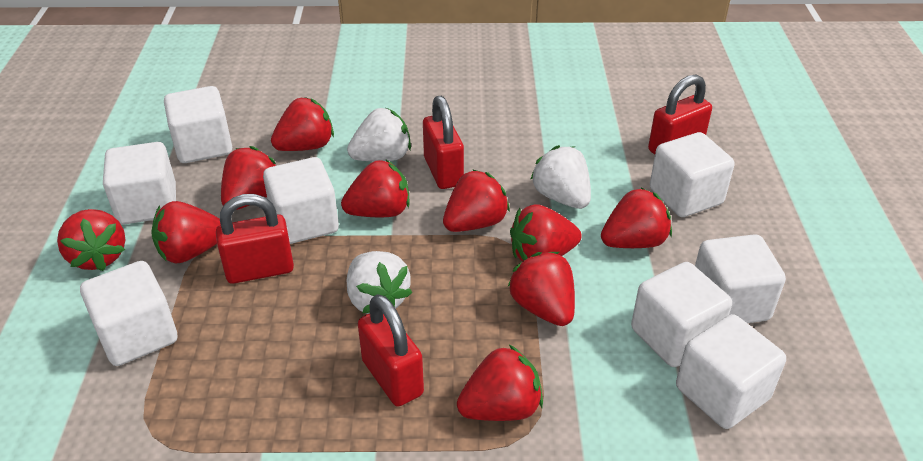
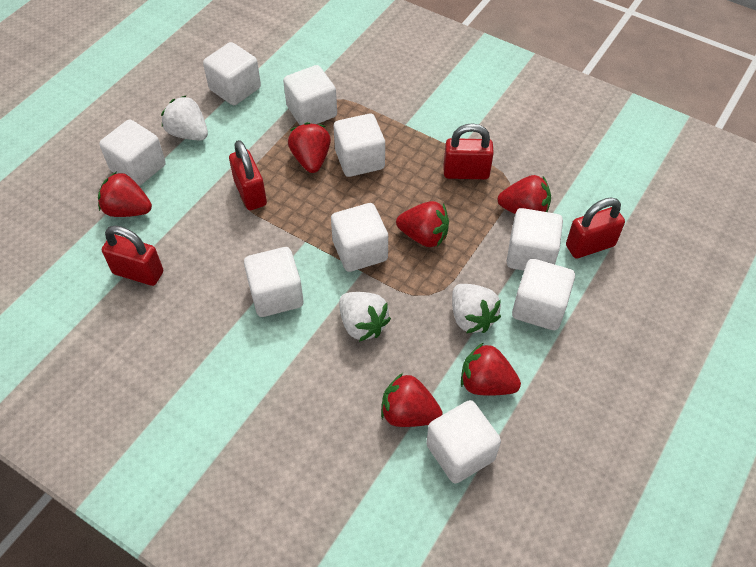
red strawberry: 10 -> 6
white cube: 8 -> 9

